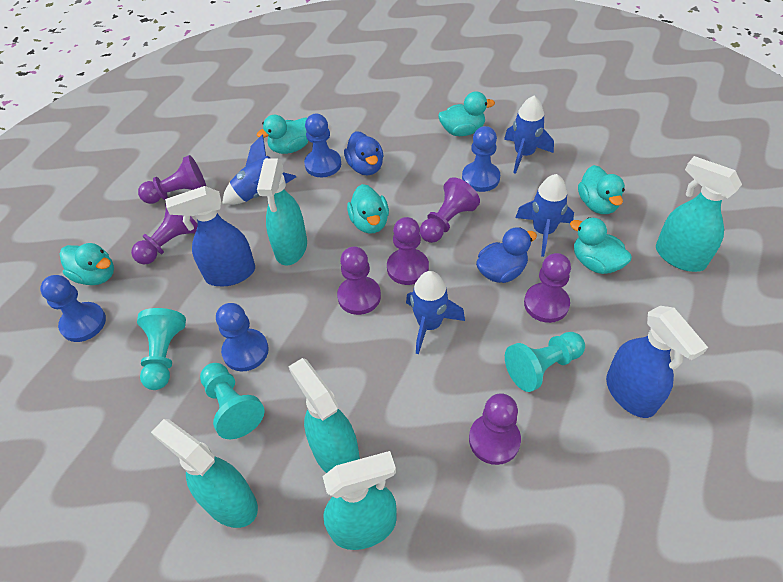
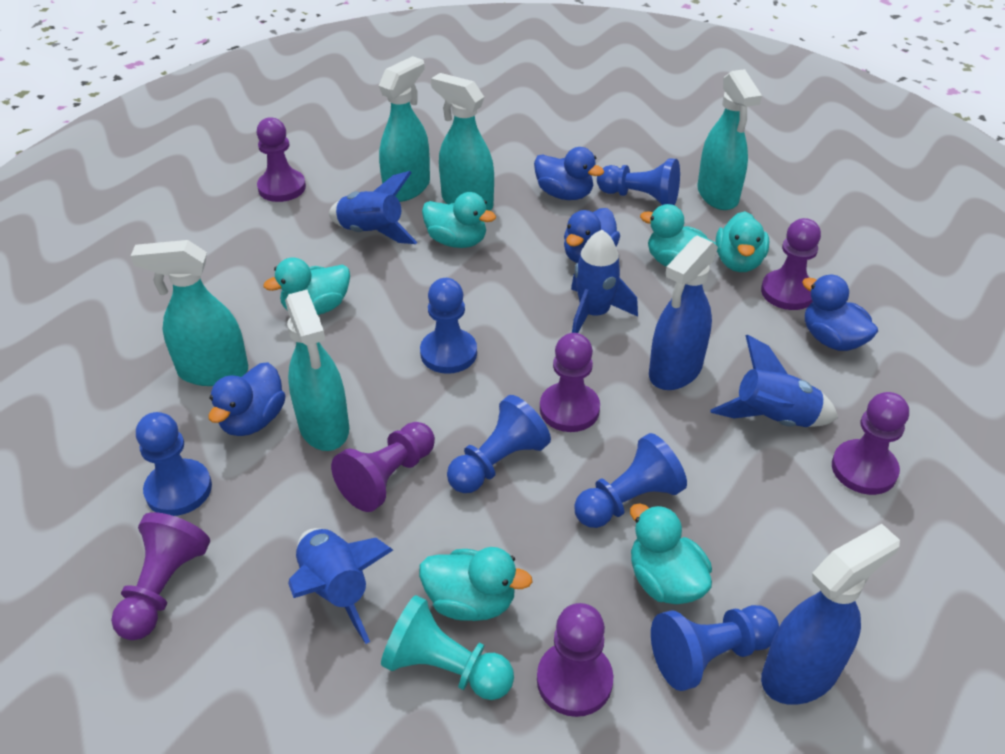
blue duck: 2 -> 4
blue pawn: 4 -> 6
turquoise pawn: 3 -> 1

